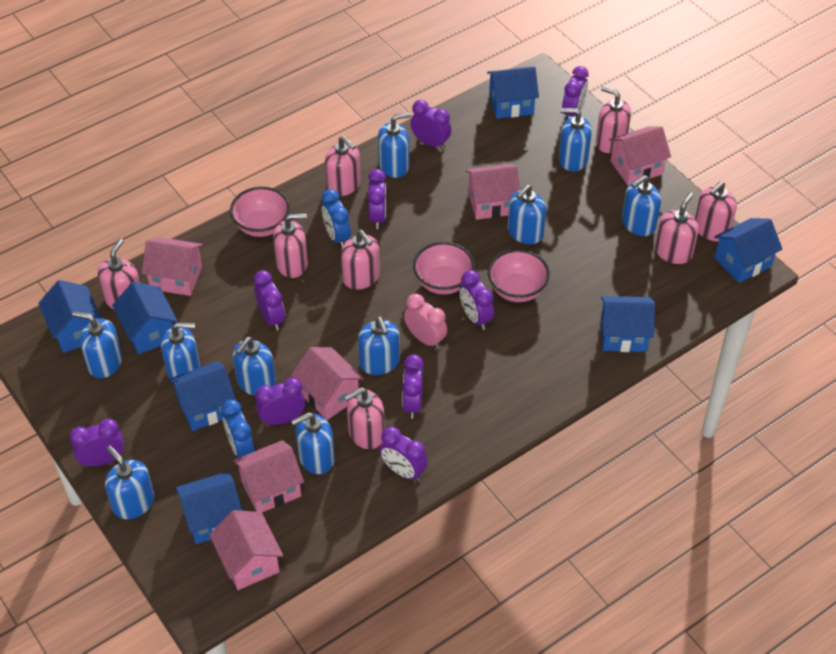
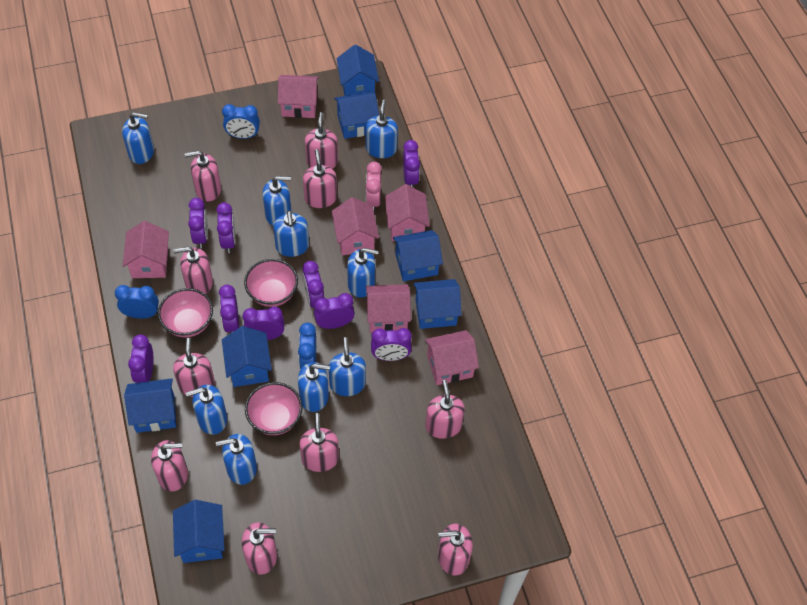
blue clock: 2 -> 3
blue soap dispenser: 10 -> 9
pink soap dispenser: 8 -> 10

